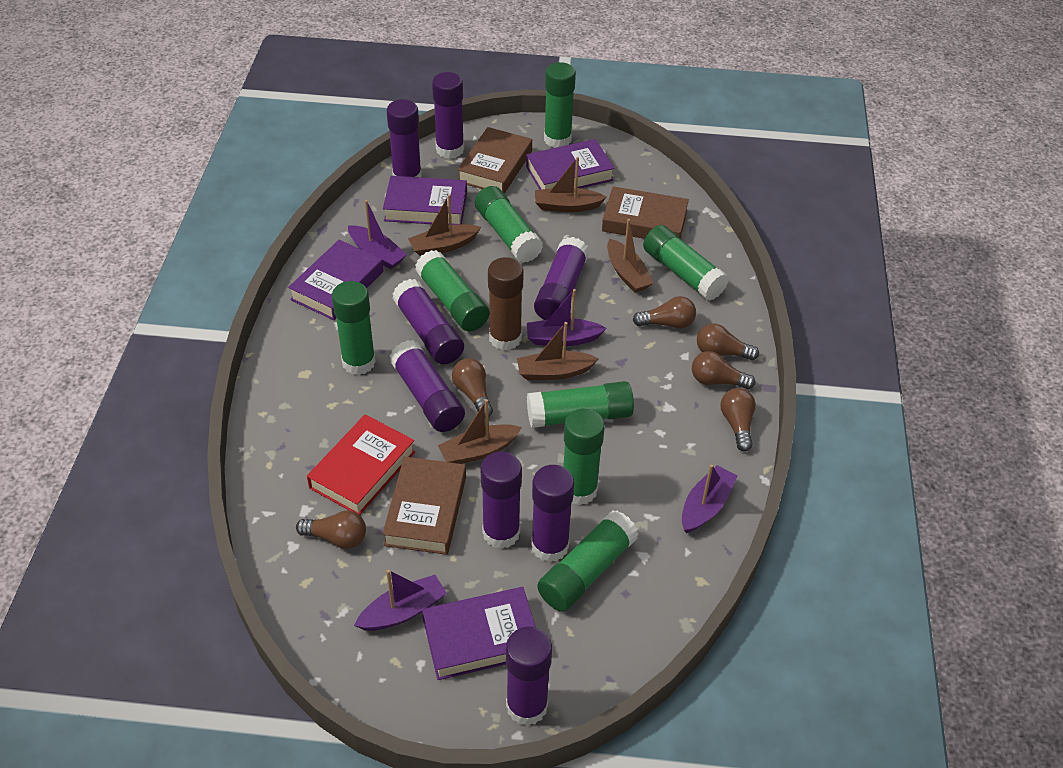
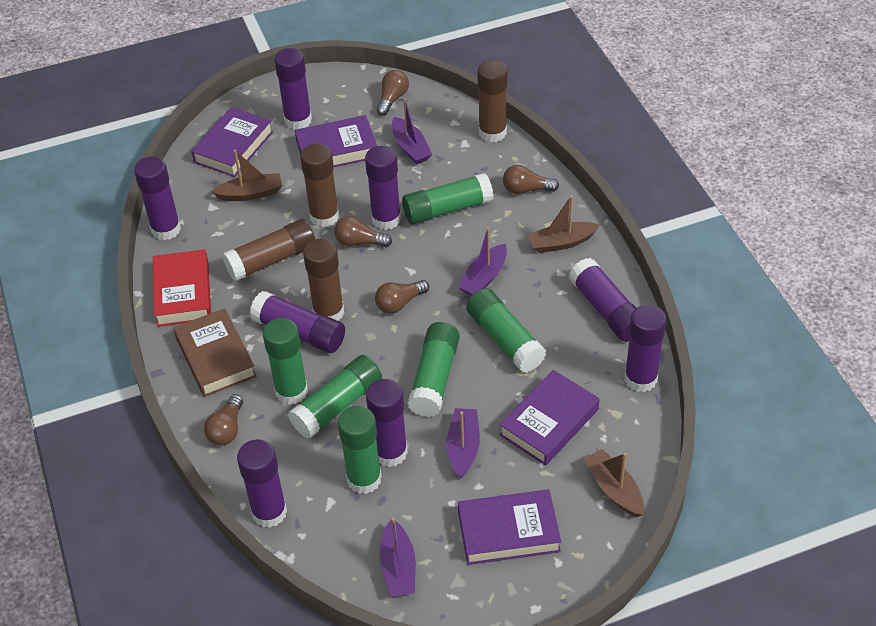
brown boat: 5 -> 3
brown book: 3 -> 1
brown glue stick: 1 -> 4
brown light bulb: 6 -> 5
green glue stick: 8 -> 6

